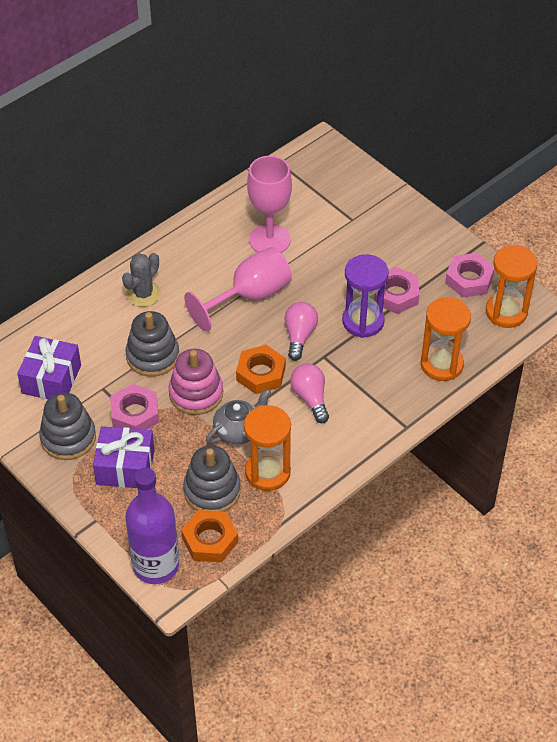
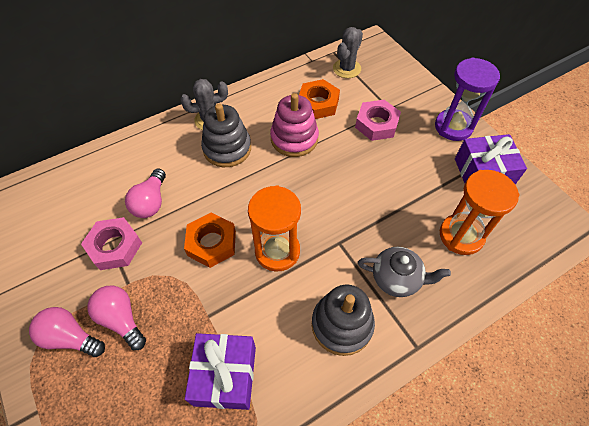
grey cactus: 1 -> 2
grey stacking toy: 3 -> 2
orange hourglass: 3 -> 2
pink goblet: 2 -> 0
pink light bulb: 2 -> 3
pink nut: 3 -> 2
purple bottle: 1 -> 0

